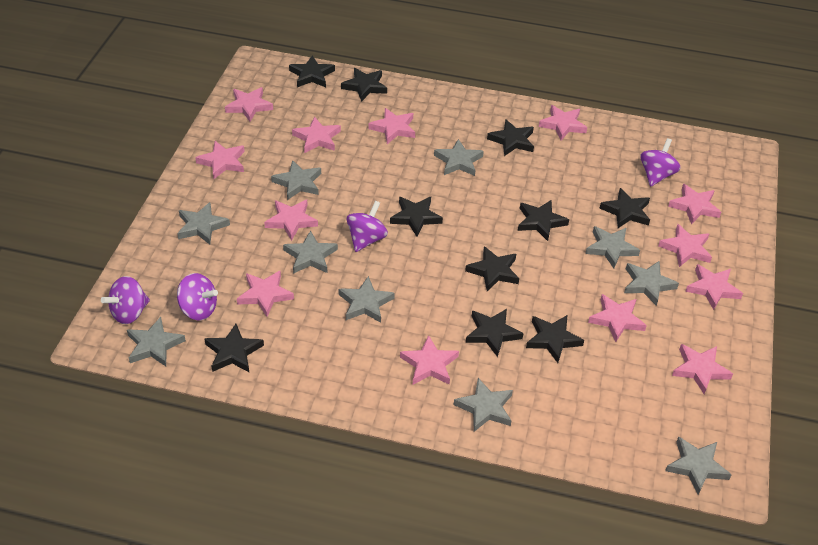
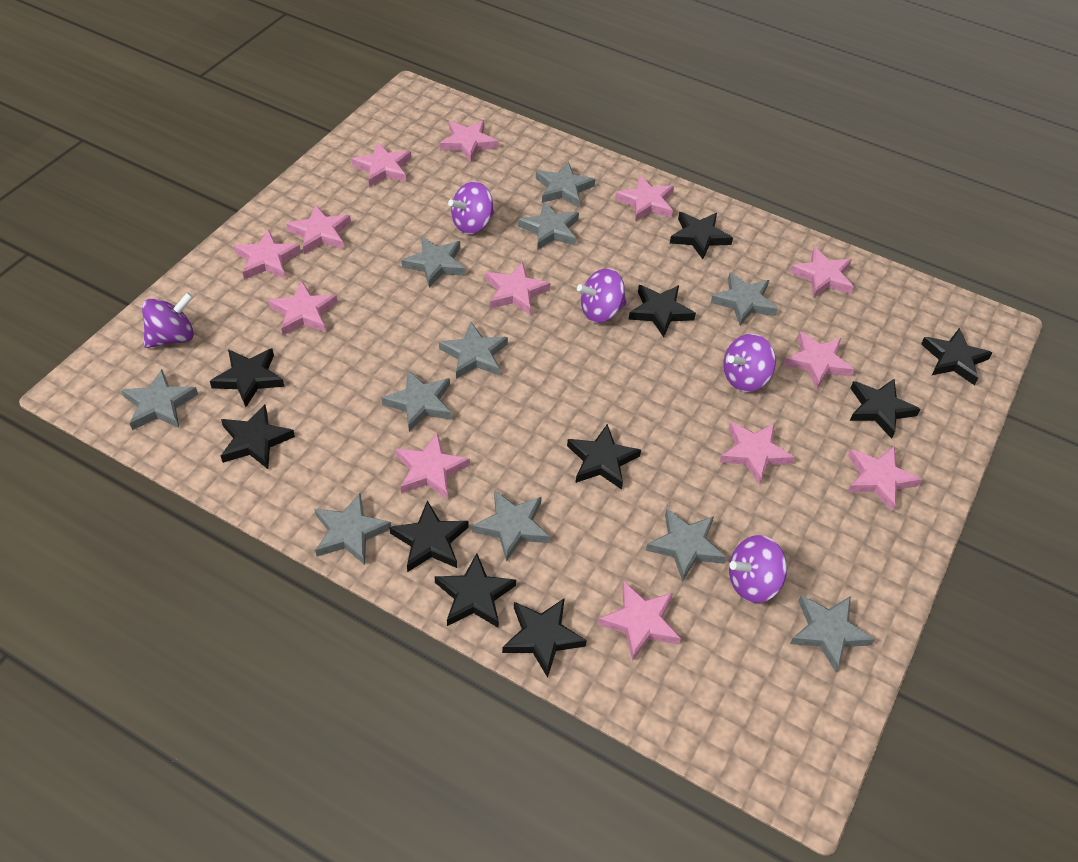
grey star: 10 -> 11
purple spinning top: 4 -> 5

